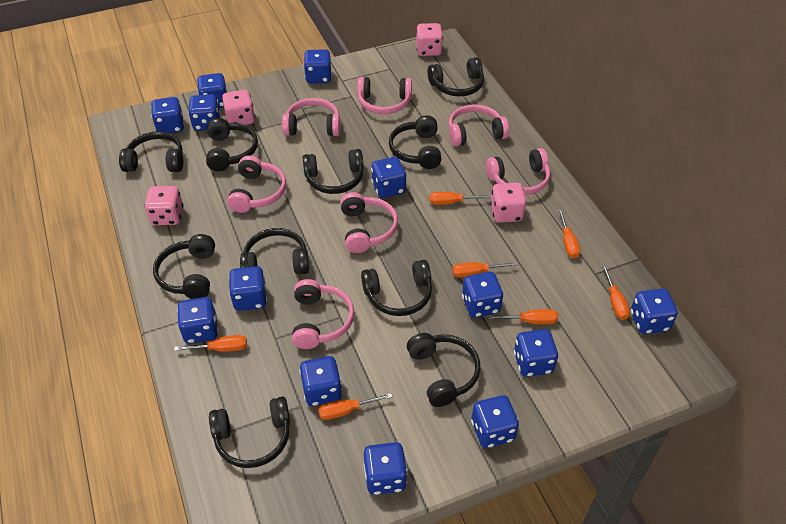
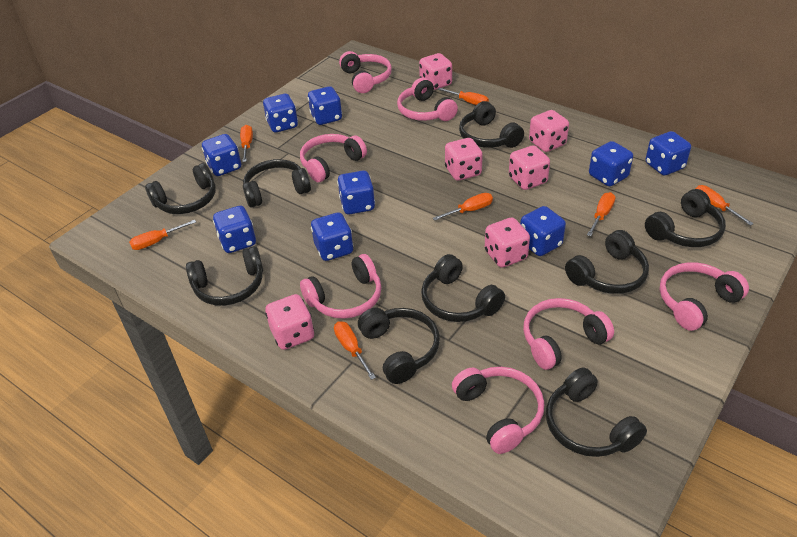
black headphones: 10 -> 9
blue dice: 13 -> 9
pink dice: 4 -> 6

